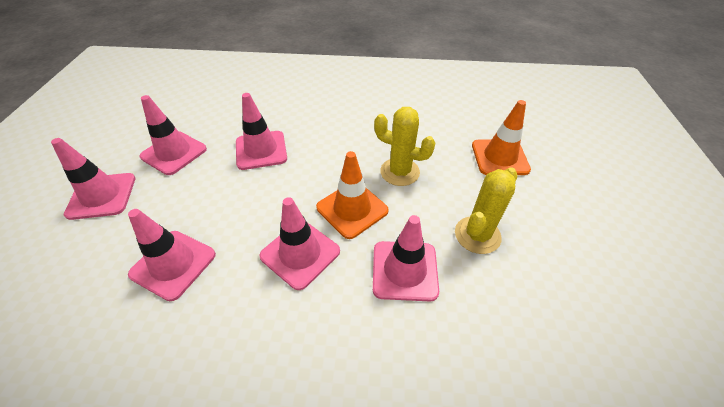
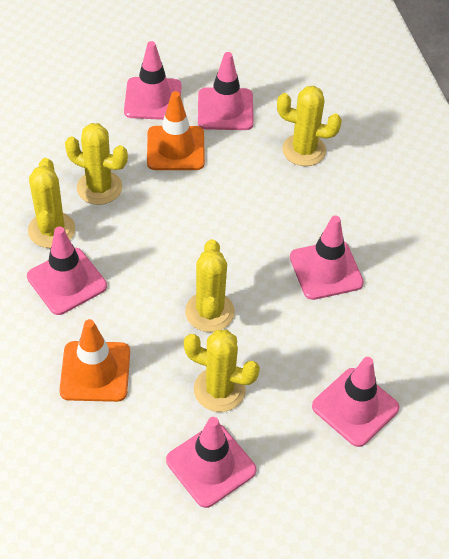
yellow cactus: 2 -> 5

